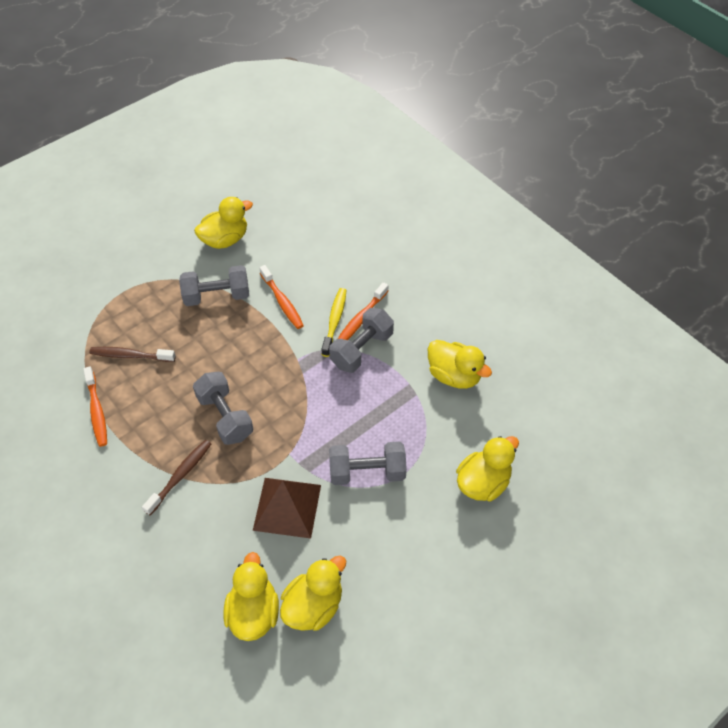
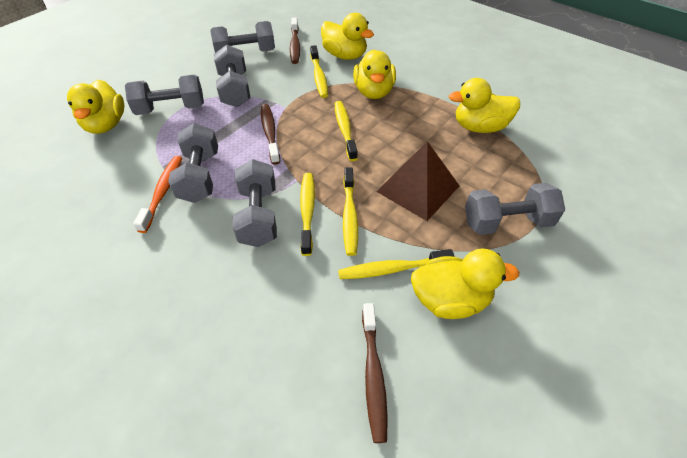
brown toothbrush: 2 -> 3
grey dumbbell: 4 -> 6
orange toothbrush: 3 -> 1
yellow toothbrush: 1 -> 5

